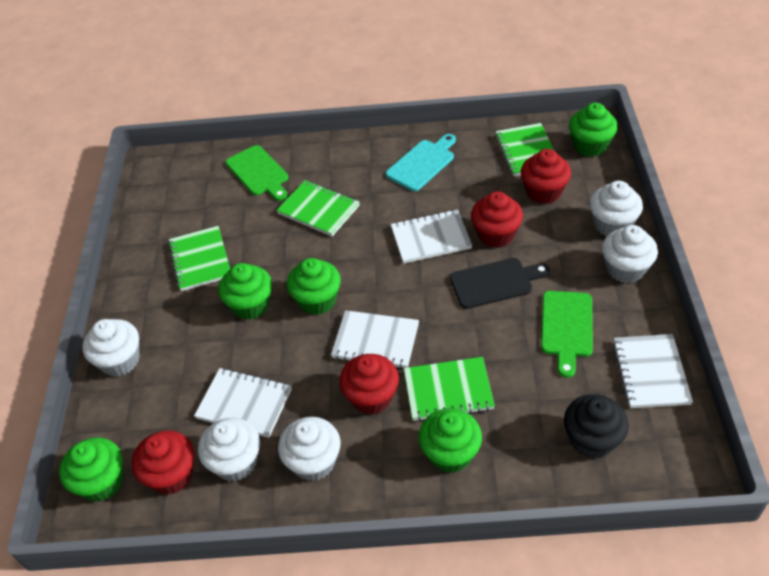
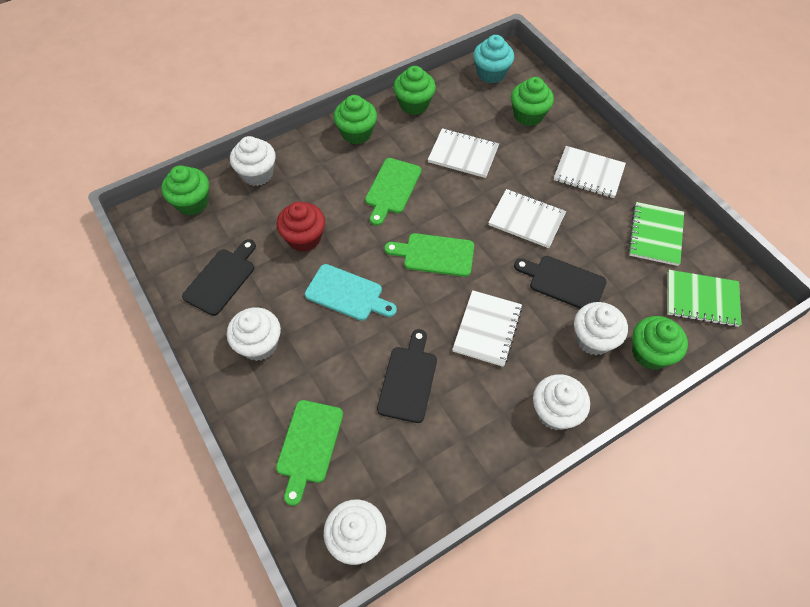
black cupcake: 1 -> 0
black cutting board: 1 -> 3
green cutting board: 2 -> 3
green notebook: 4 -> 2
red cupcake: 4 -> 1
turquoise cupcake: 0 -> 1

